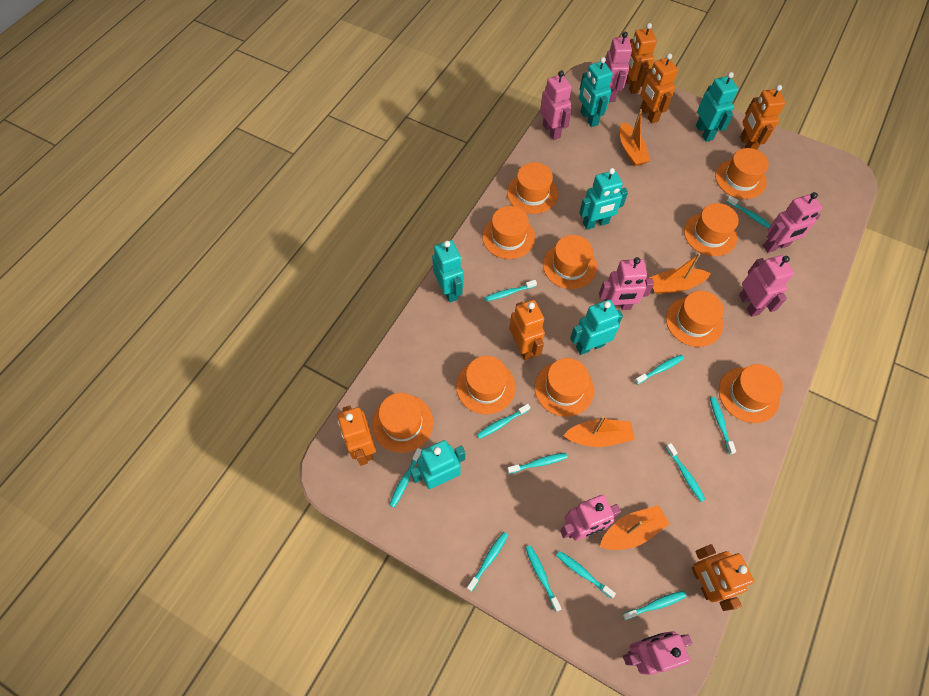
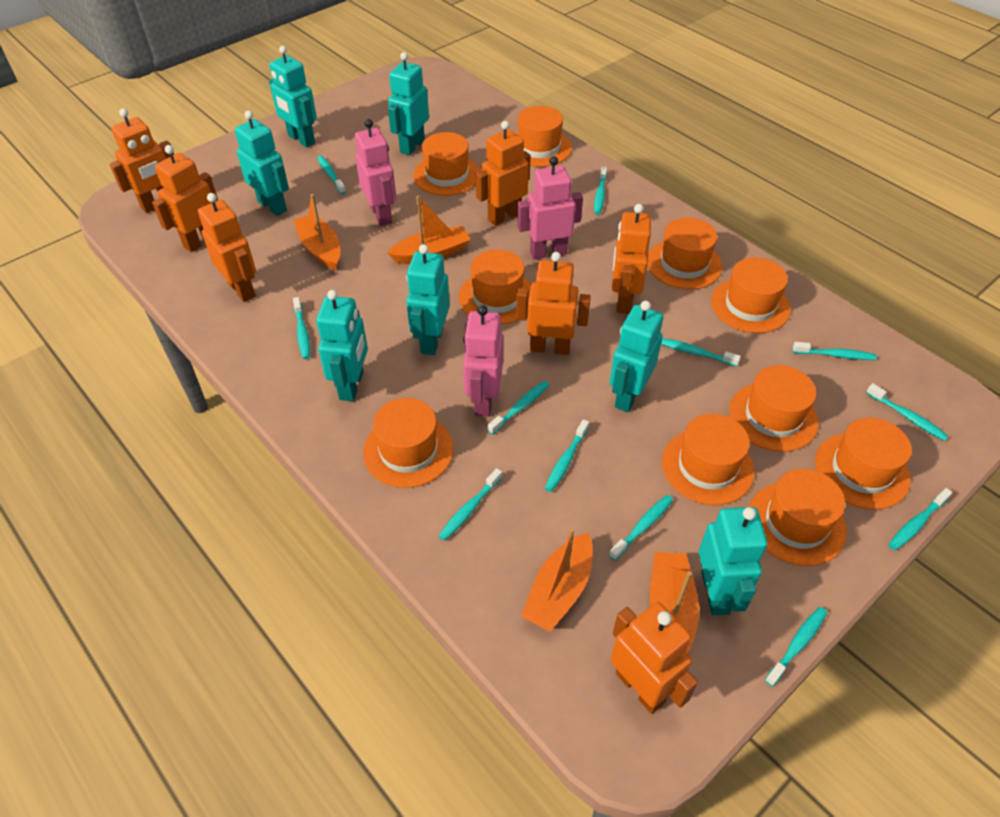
orange robot: 6 -> 7
pink robot: 7 -> 3
turquoise robot: 6 -> 7

